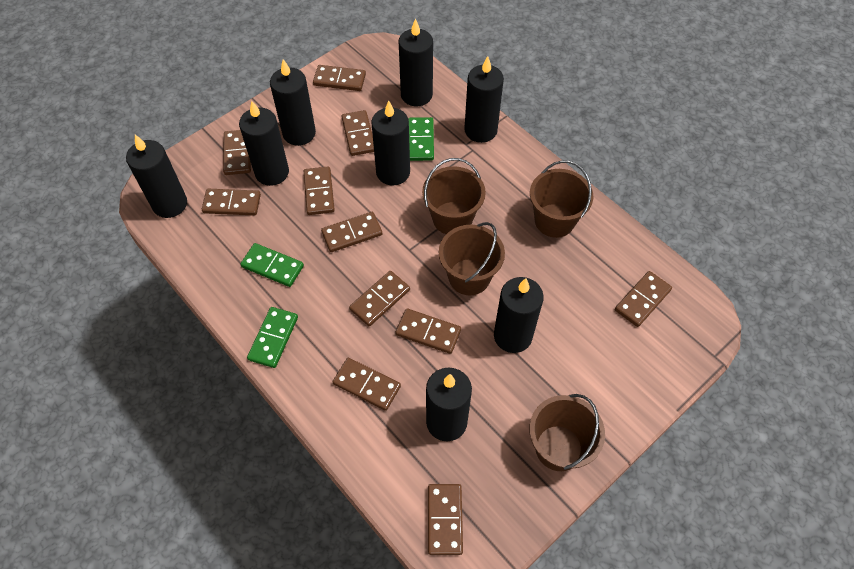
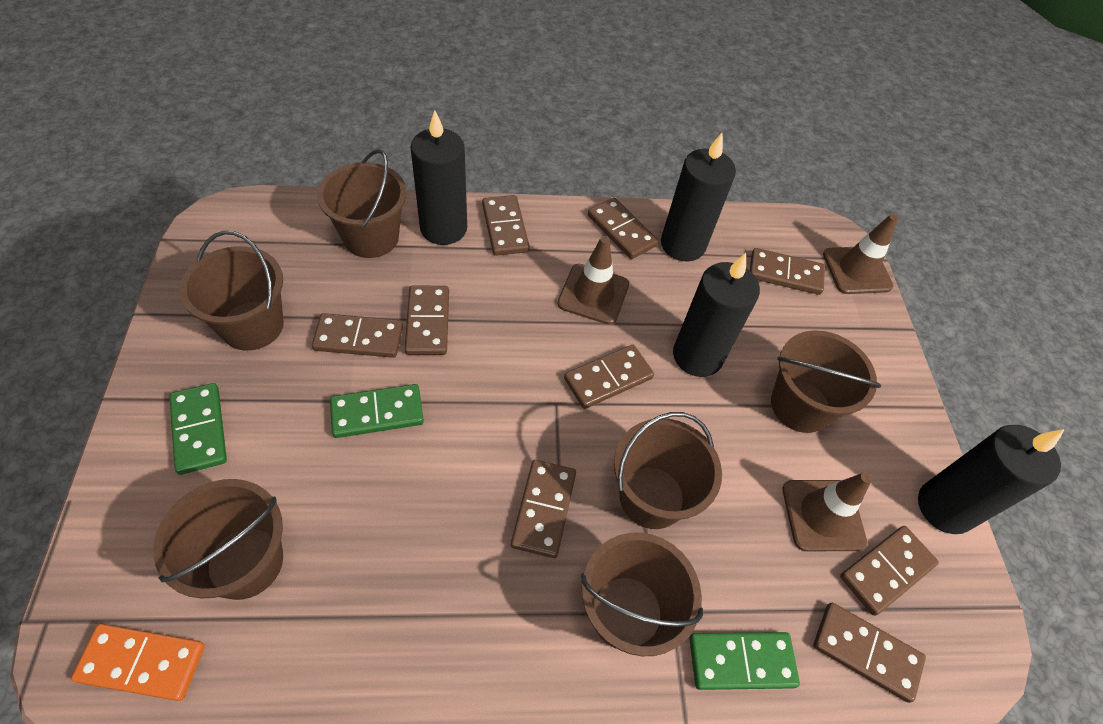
black candle: 8 -> 4
brown bucket: 4 -> 6
brown domino: 11 -> 9
brown traffic cone: 0 -> 3
orange domino: 0 -> 1

